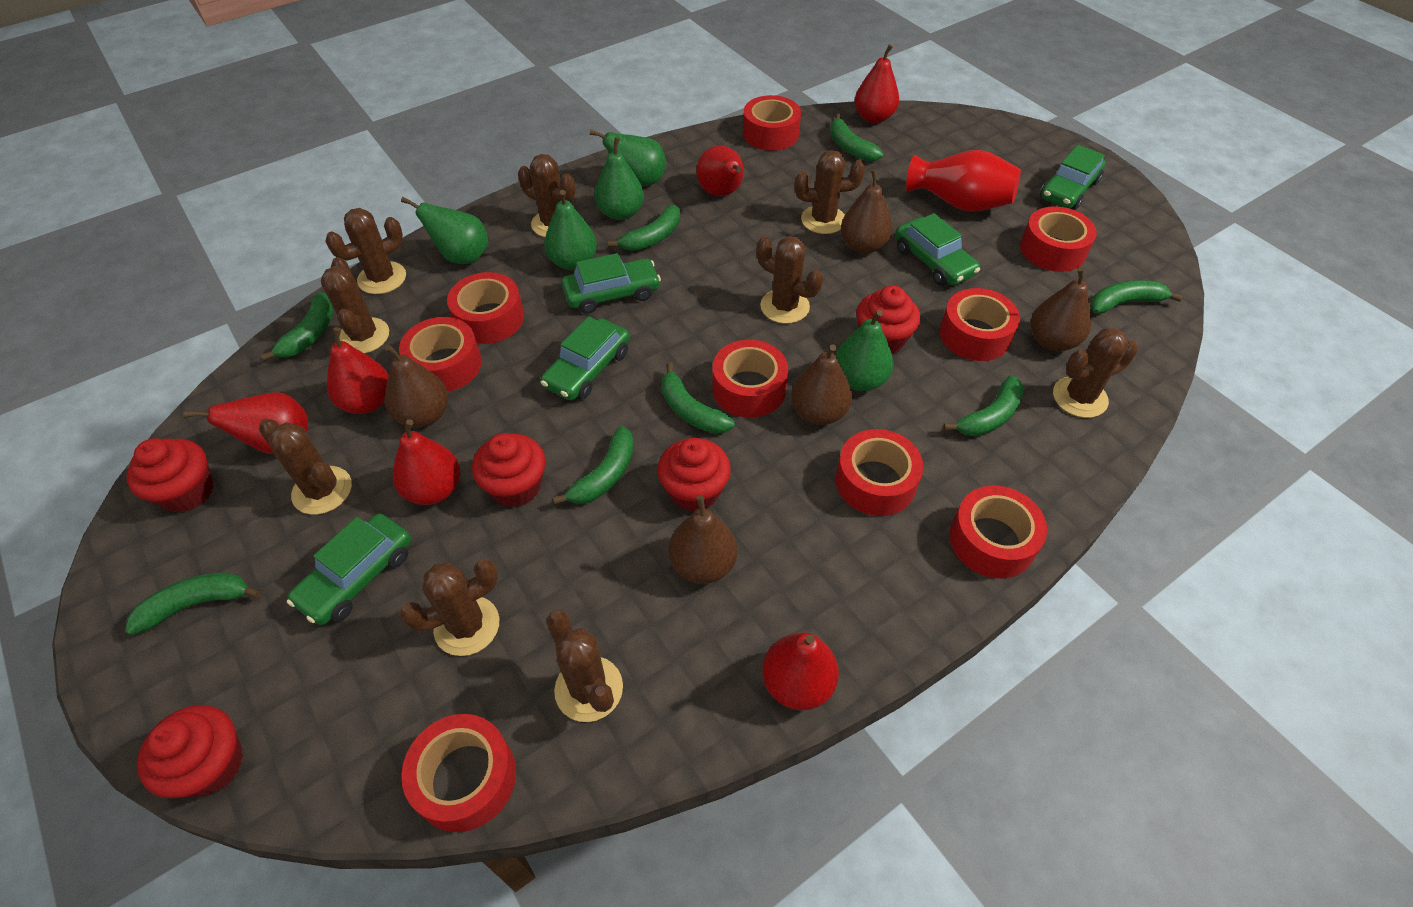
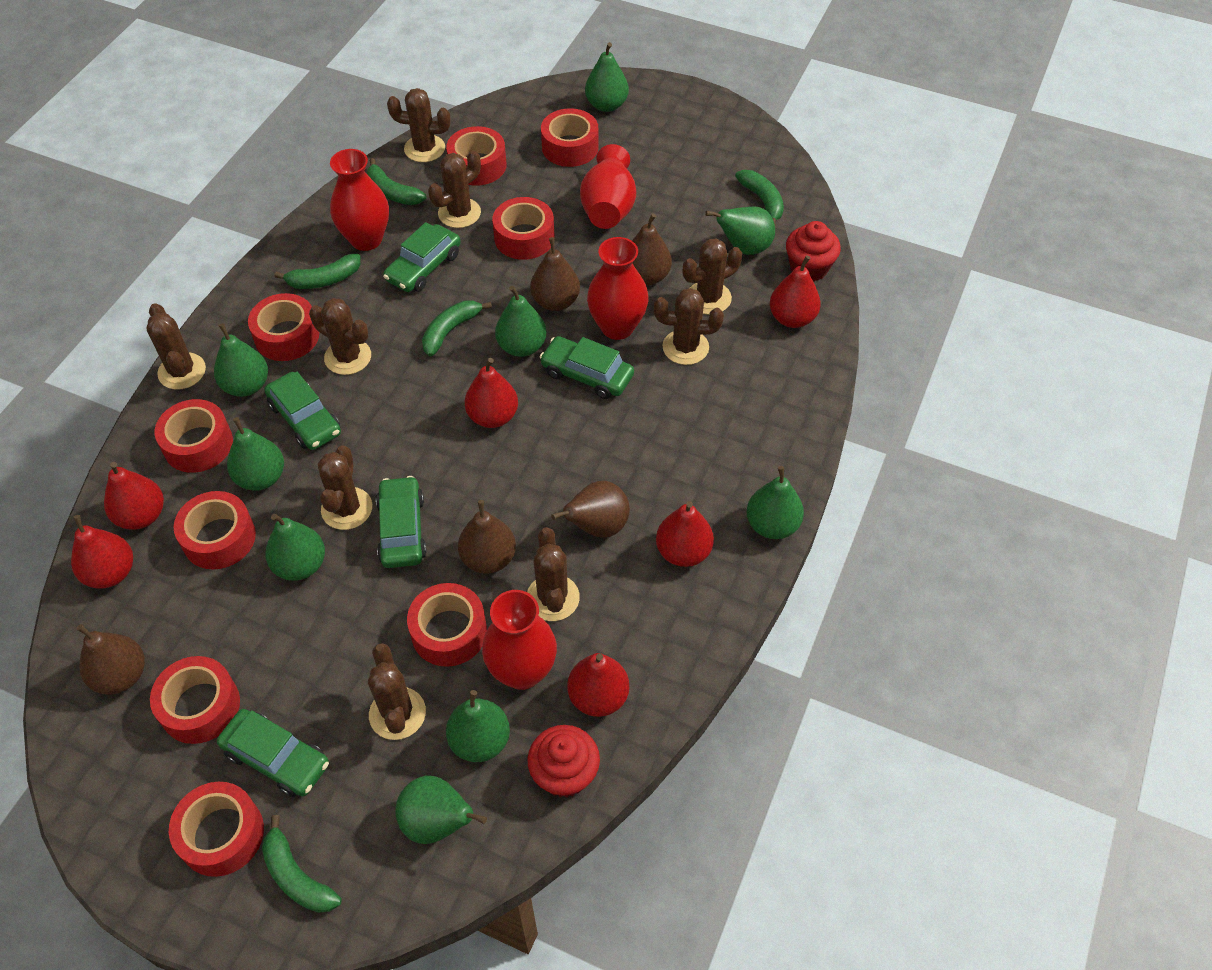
green banana: 8 -> 5
green pear: 5 -> 9
red cupcake: 5 -> 2
red vase: 1 -> 4

